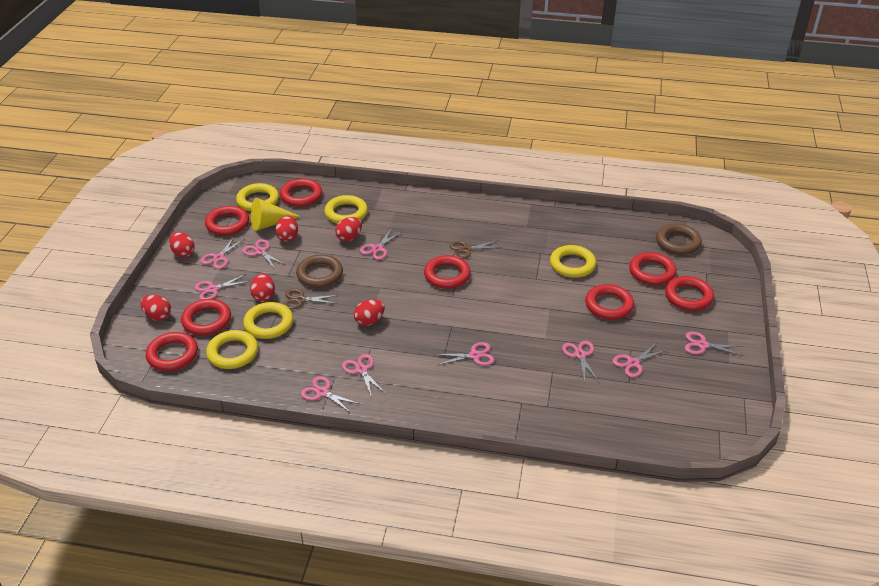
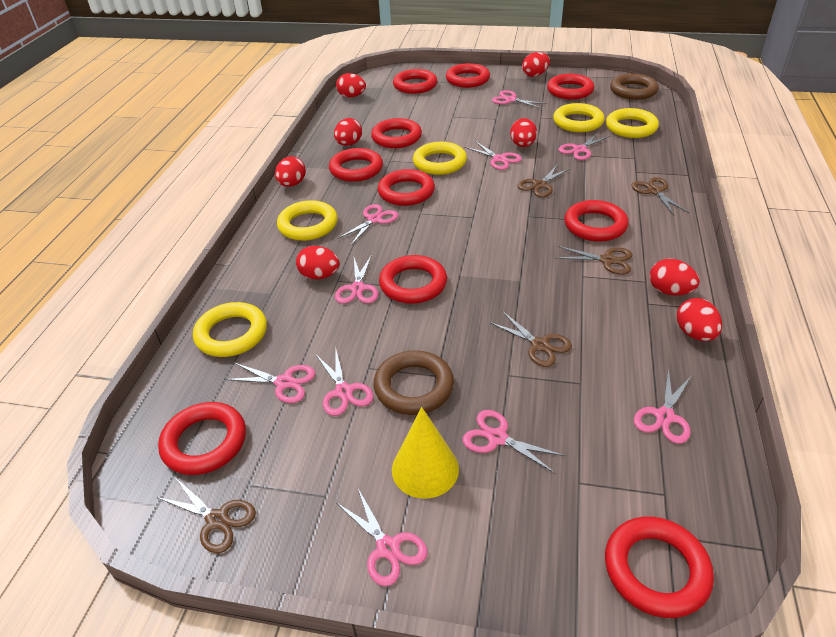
brown scissors: 2 -> 5
red egg: 6 -> 8
red ring: 8 -> 10

